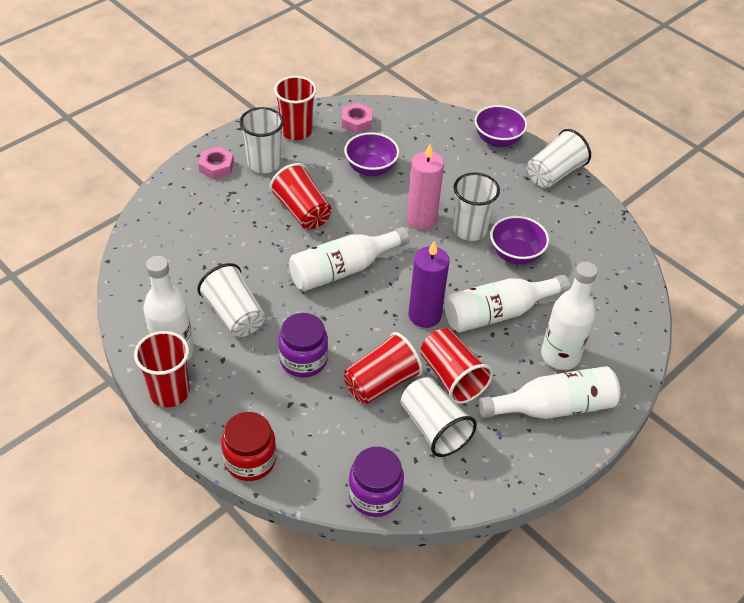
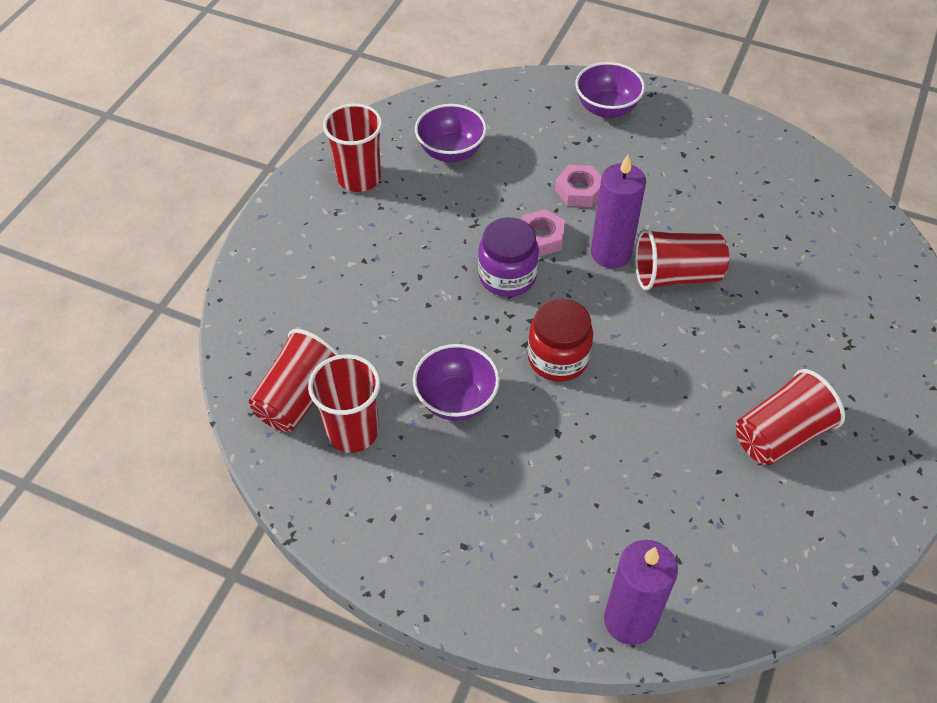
pink candle: 1 -> 0
purple candle: 1 -> 2
purple jar: 2 -> 1
white bottle: 5 -> 0
white cup: 5 -> 0

